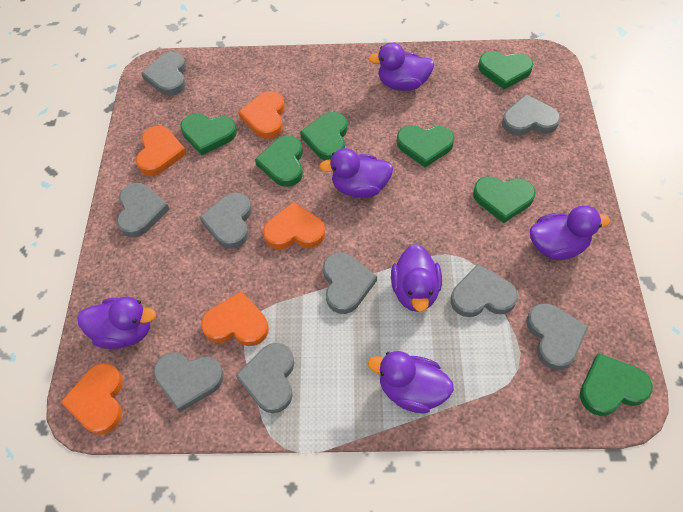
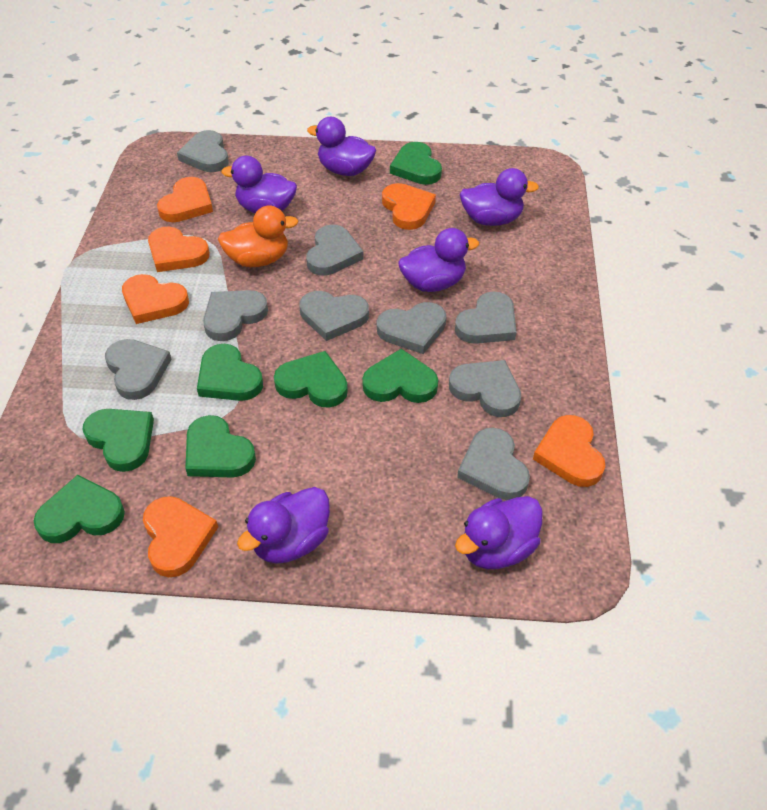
orange duck: 0 -> 1
orange heart: 5 -> 6

